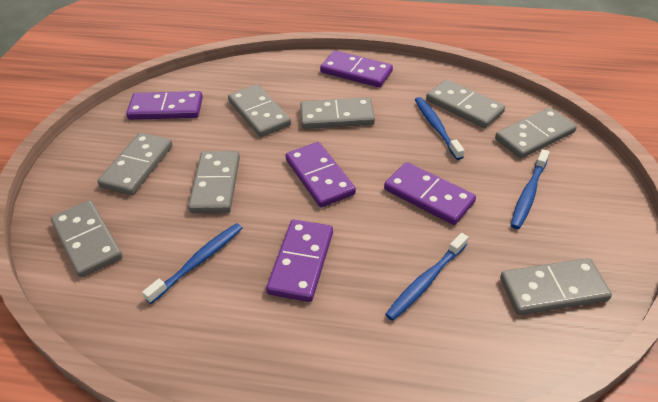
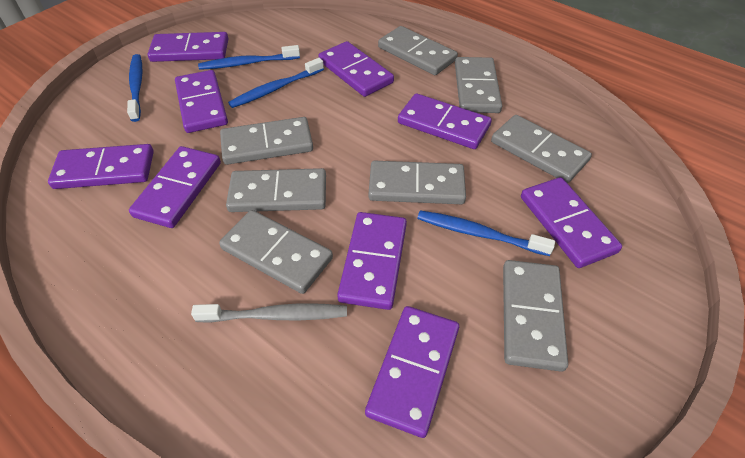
grey toothbrush: 0 -> 1
purple domino: 5 -> 9

